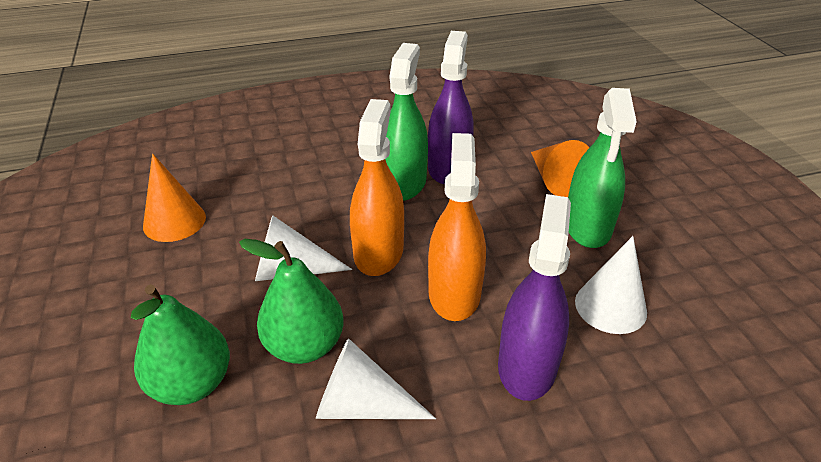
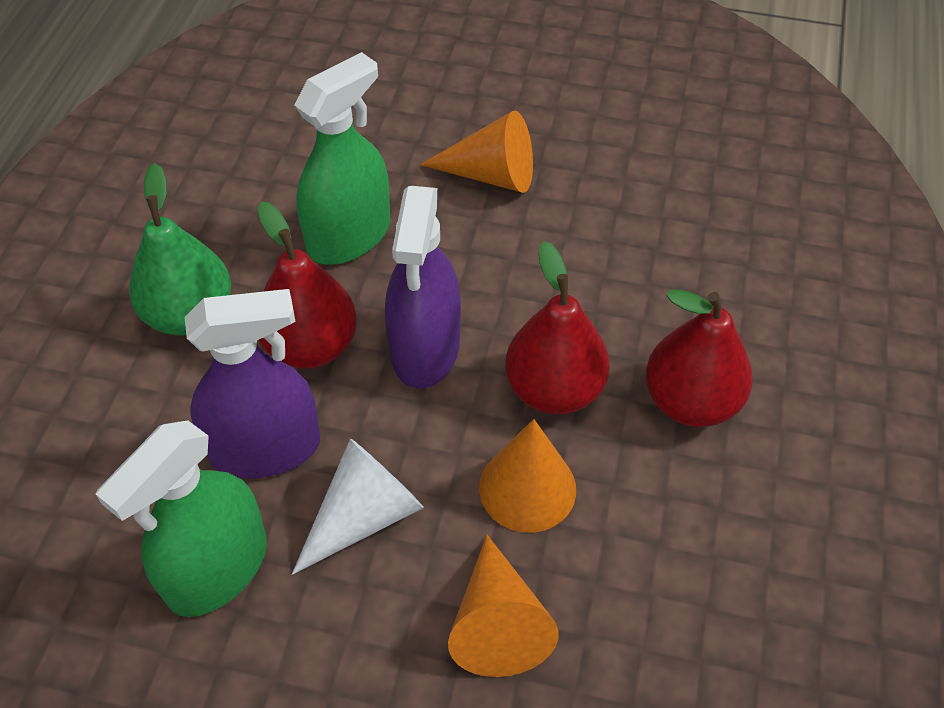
green pear: 2 -> 1
orange cone: 2 -> 3
orange spray bottle: 2 -> 0
red pear: 0 -> 3
white cone: 3 -> 1

